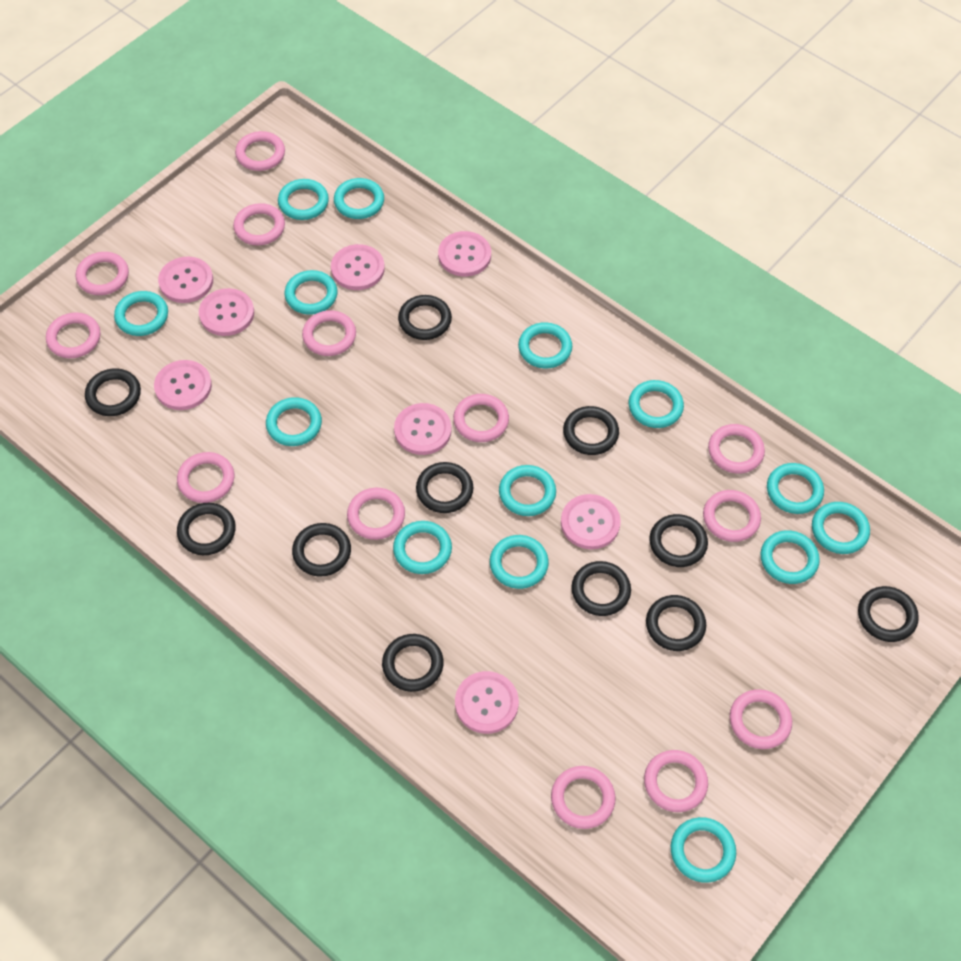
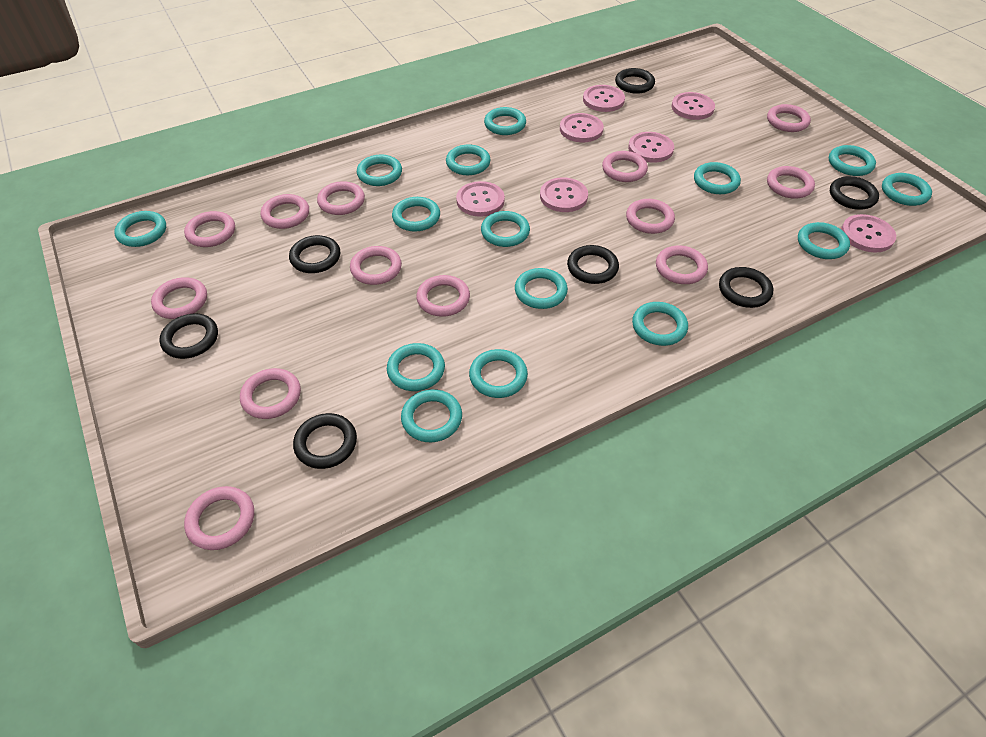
black ring: 11 -> 7
pink button: 8 -> 7
turquoise ring: 14 -> 15

